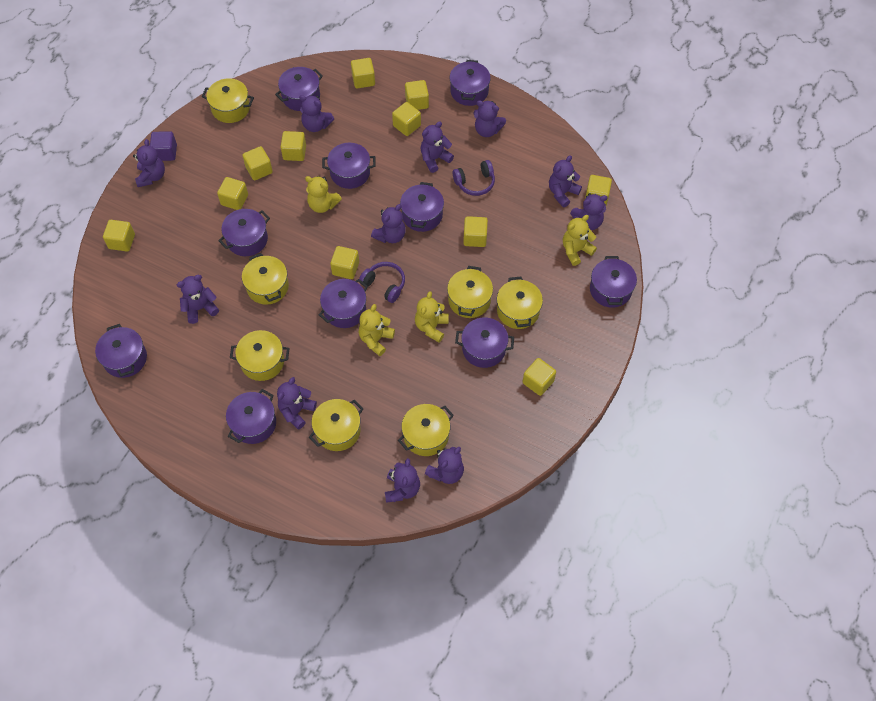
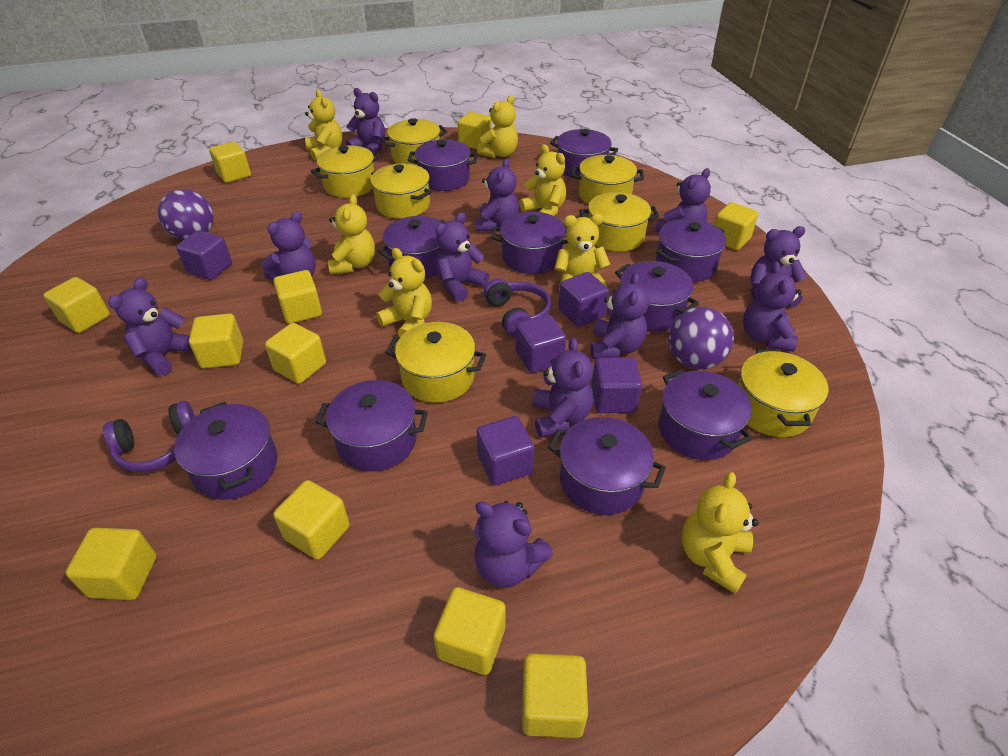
purple ball: 0 -> 2
purple cube: 1 -> 5
yellow teddy bear: 4 -> 7

